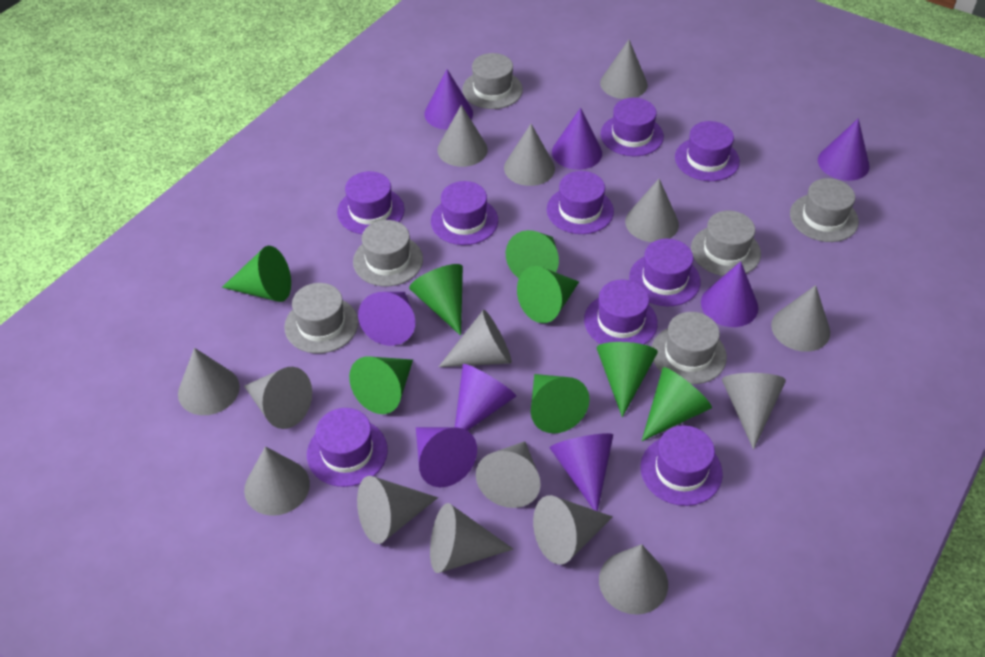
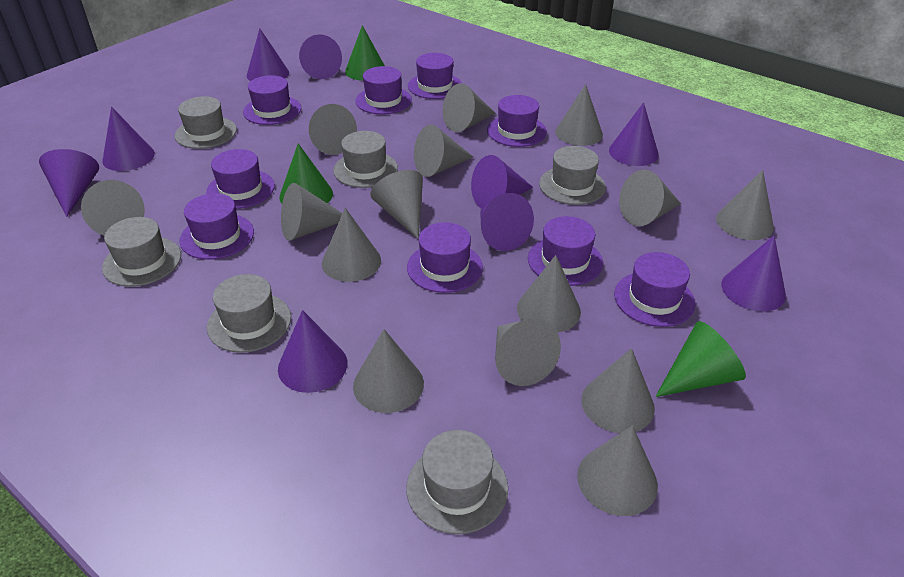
green cone: 8 -> 3
purple cone: 8 -> 9

